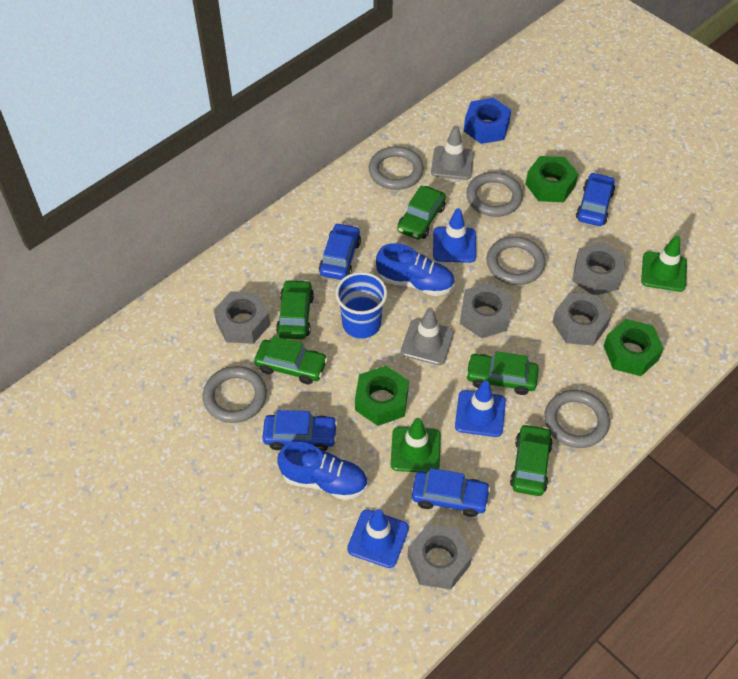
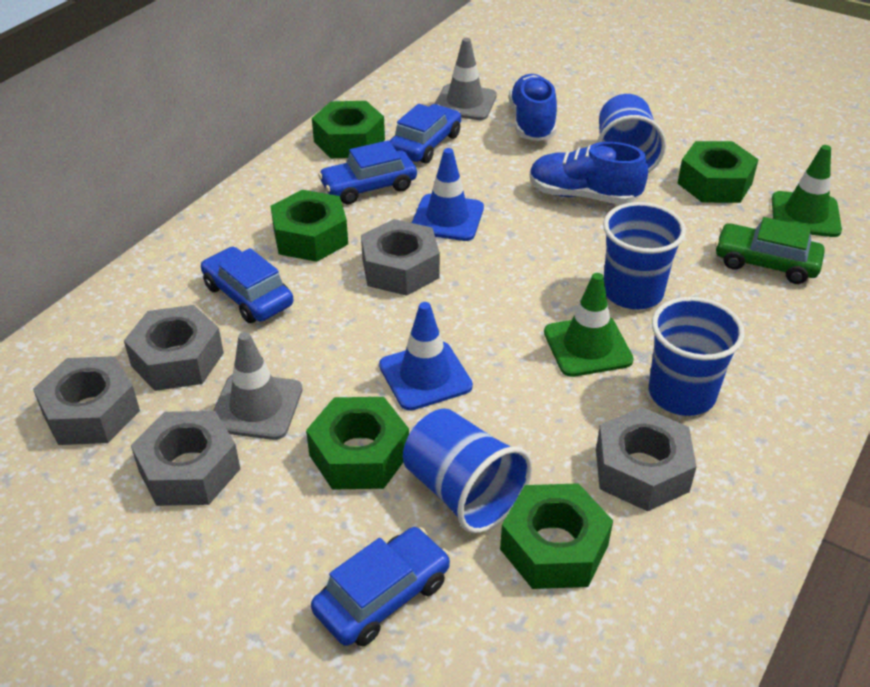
blue cup: 1 -> 4
blue nut: 1 -> 0
blue traffic cone: 3 -> 2
green car: 5 -> 1
green nut: 3 -> 5
grey ring: 5 -> 0

